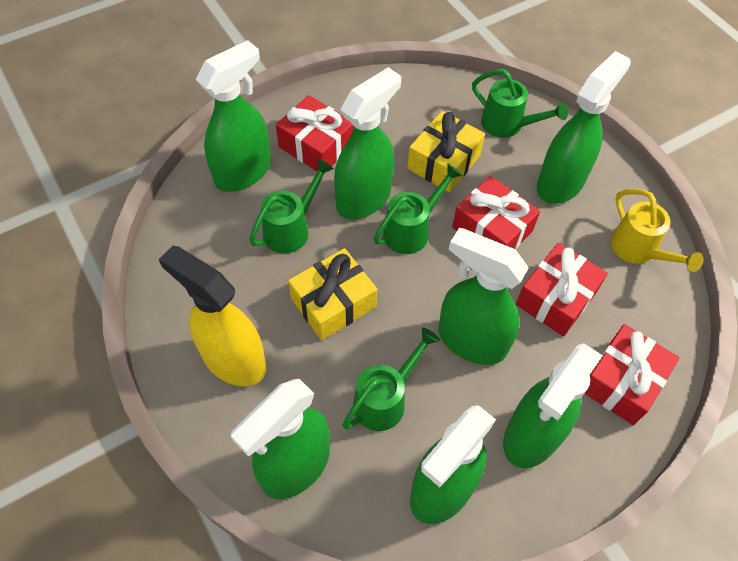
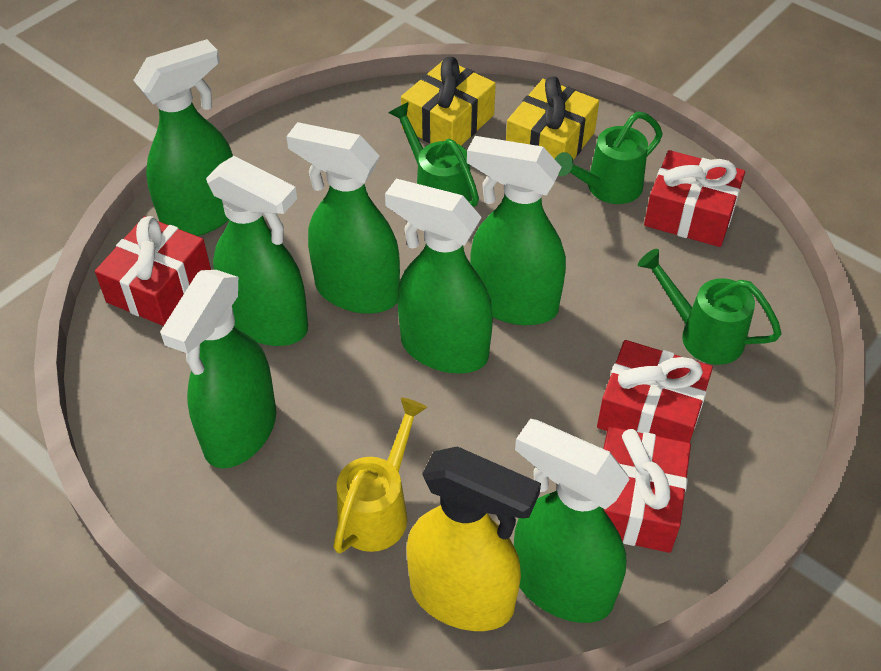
green watering can: 4 -> 3

